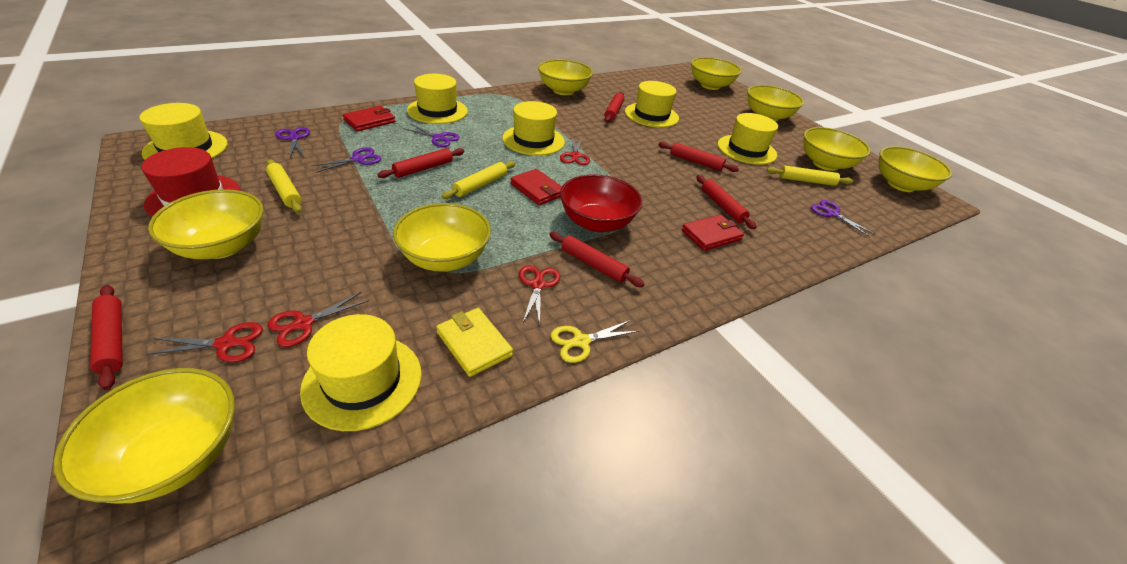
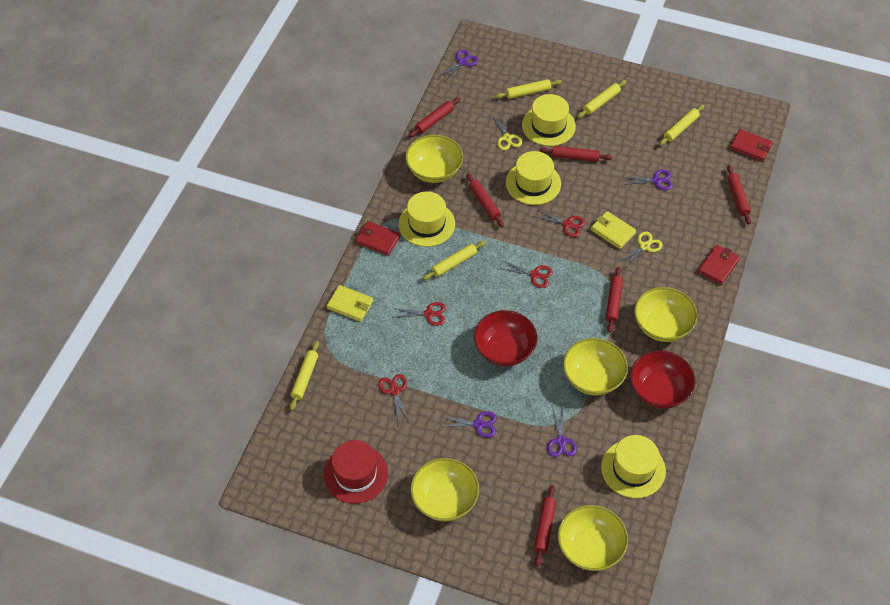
red bowl: 1 -> 2
yellow bowl: 8 -> 5
yellow hat: 6 -> 4
yellow rolling pin: 3 -> 5
yellow scissors: 1 -> 2
yellow wallet: 1 -> 2

